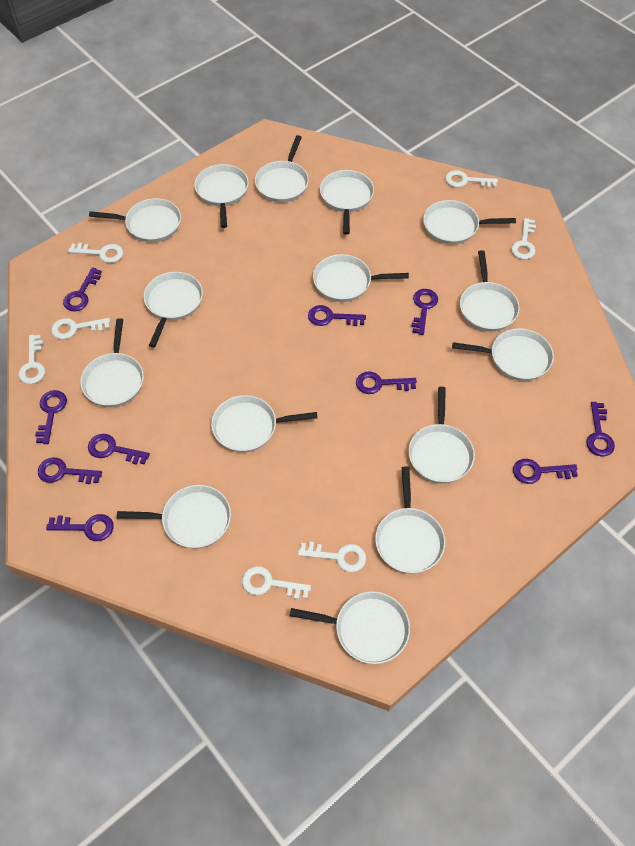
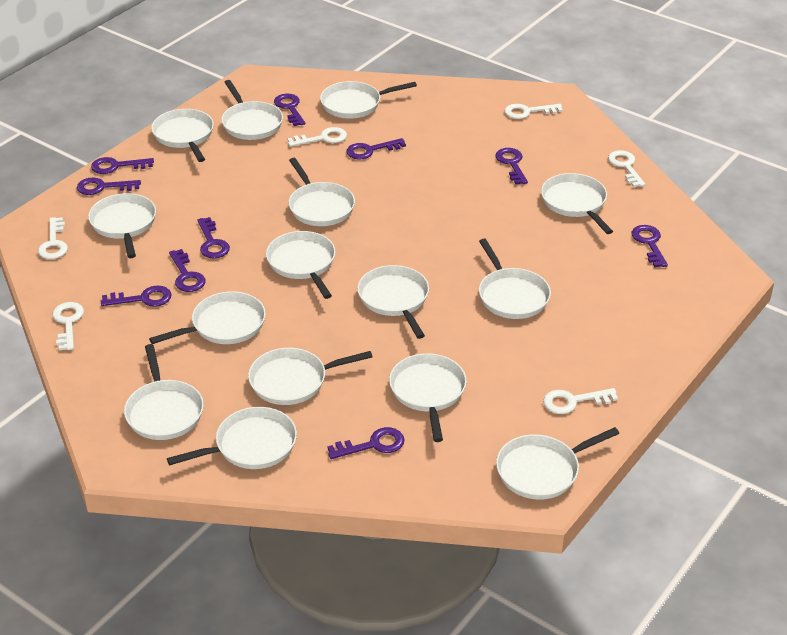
white key: 7 -> 6

